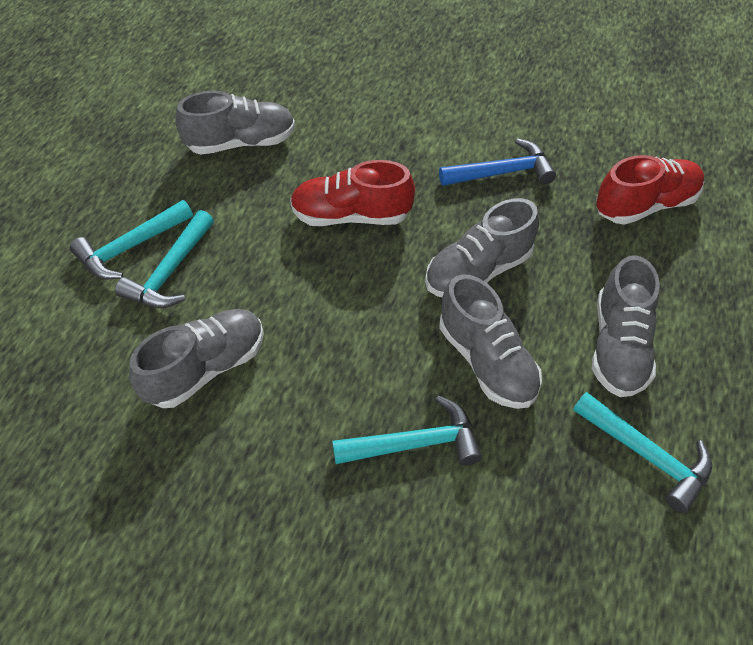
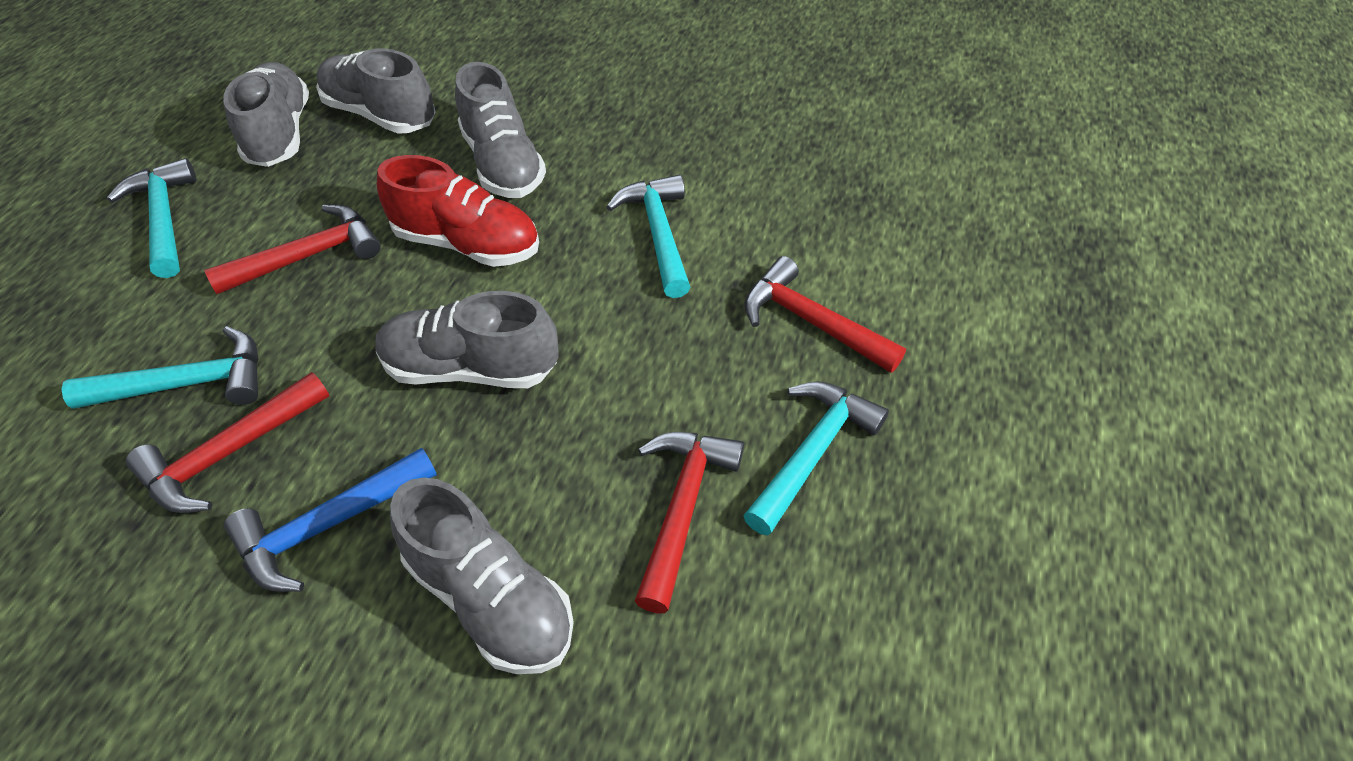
red hammer: 0 -> 4
red shoe: 2 -> 1

